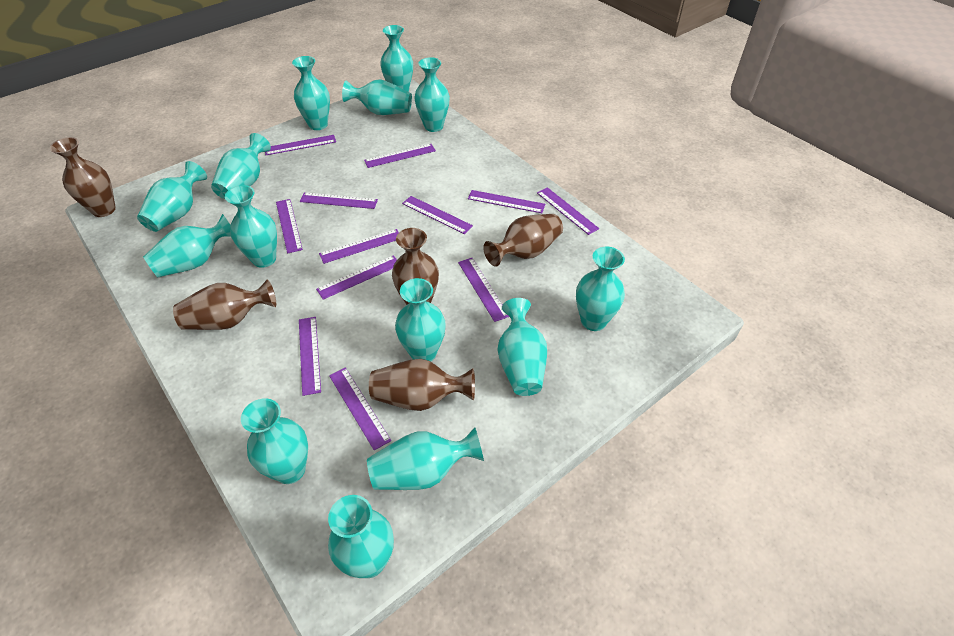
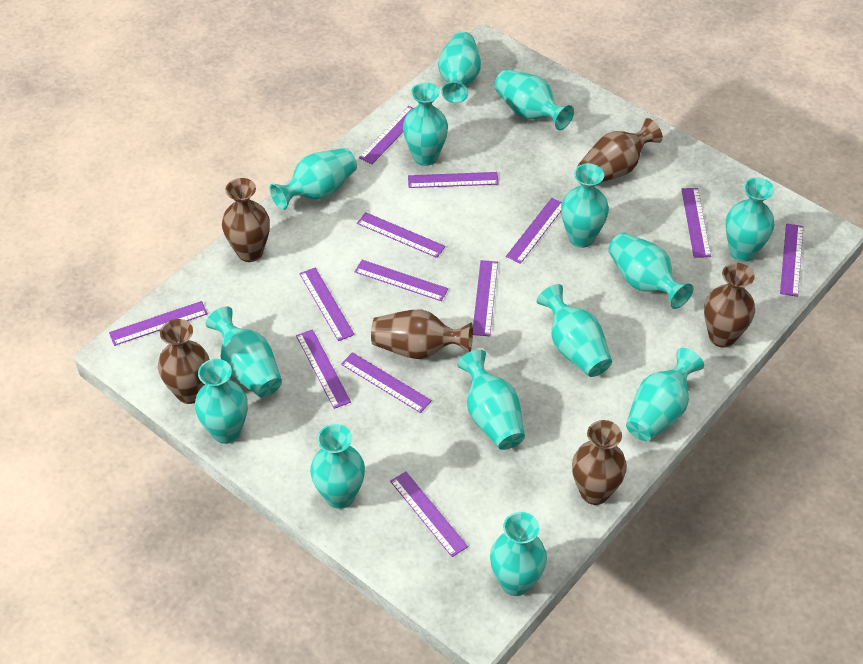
brown vase: 5 -> 6
purple ruler: 12 -> 13

